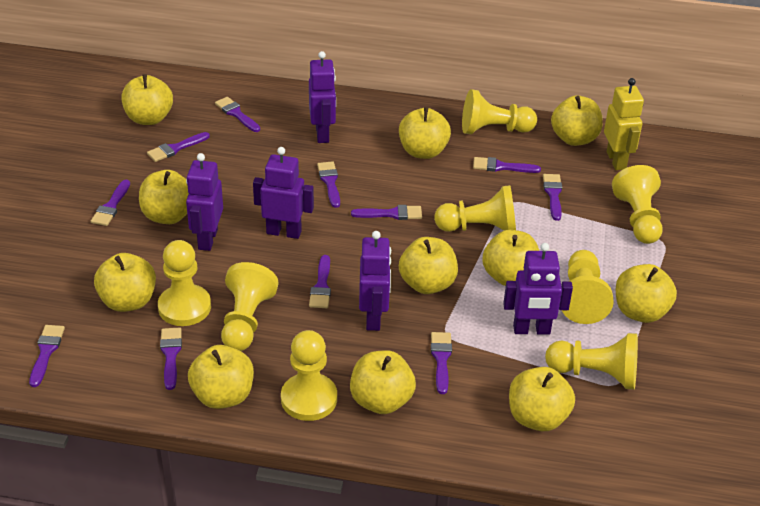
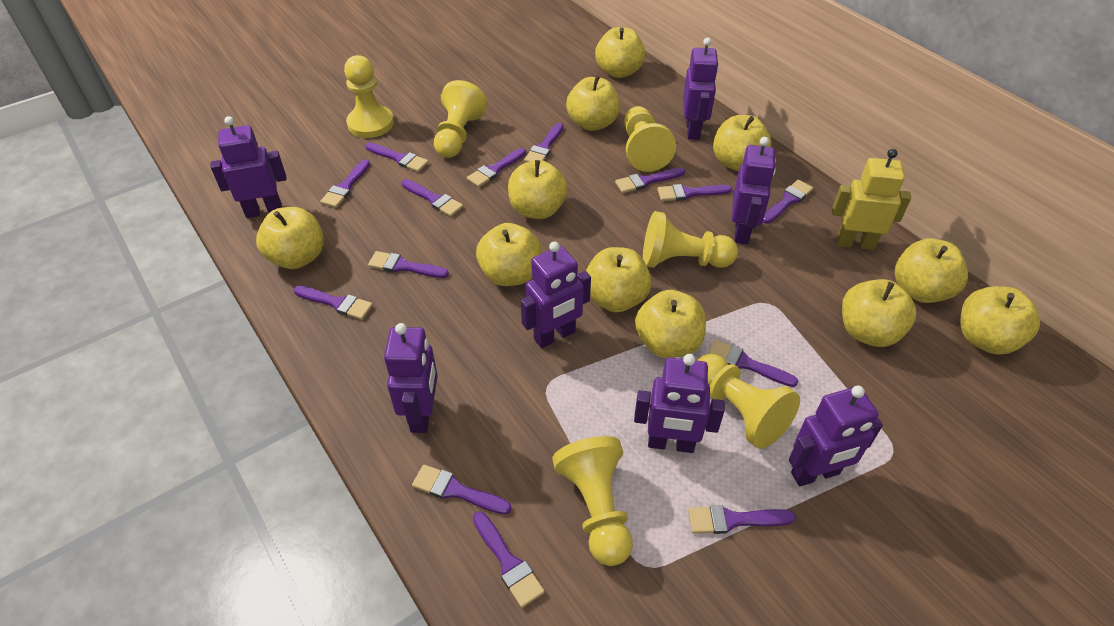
purple brush: 11 -> 14
purple robot: 5 -> 7
yellow pawn: 8 -> 6

